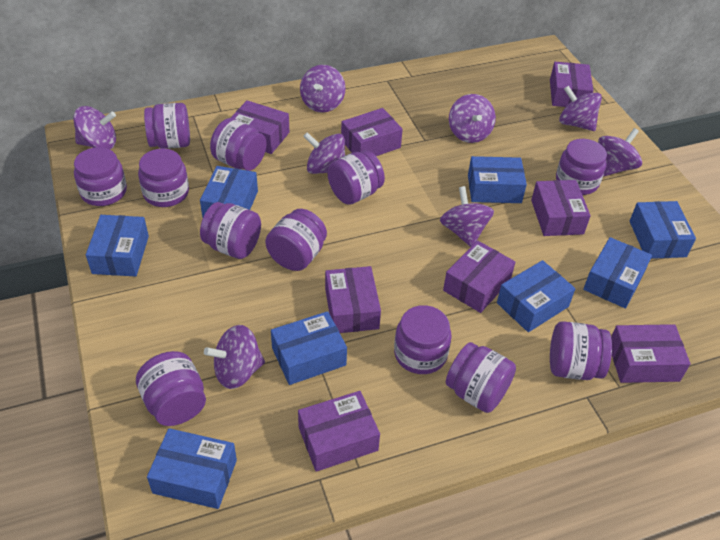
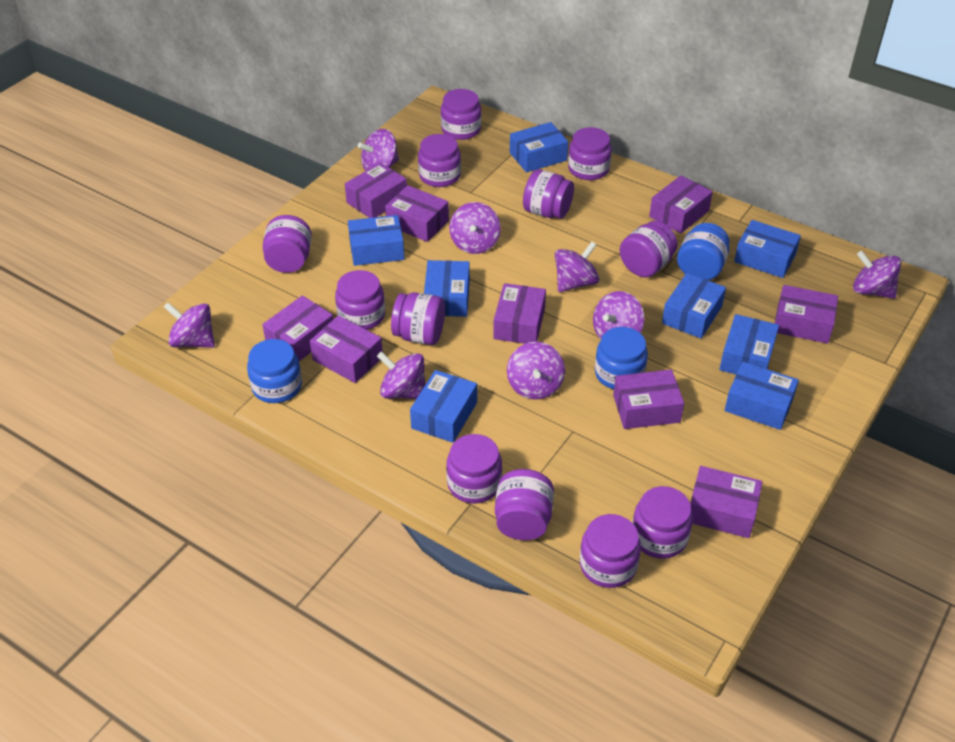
blue jar: 0 -> 3
purple box: 8 -> 9

